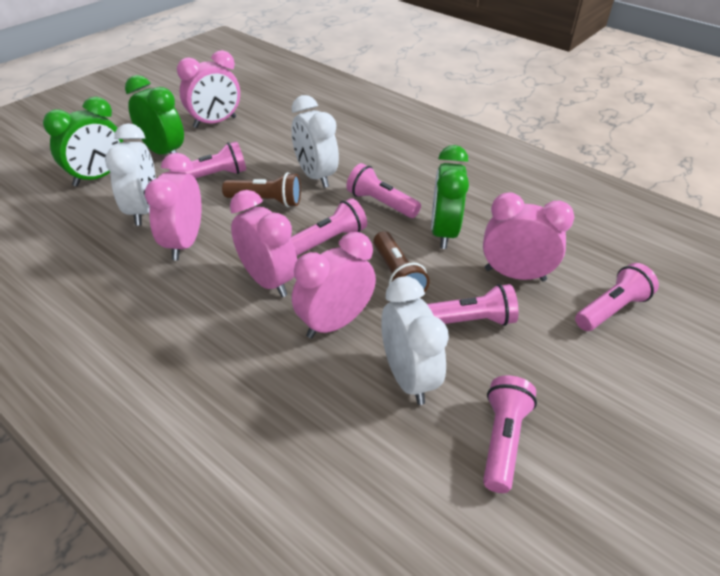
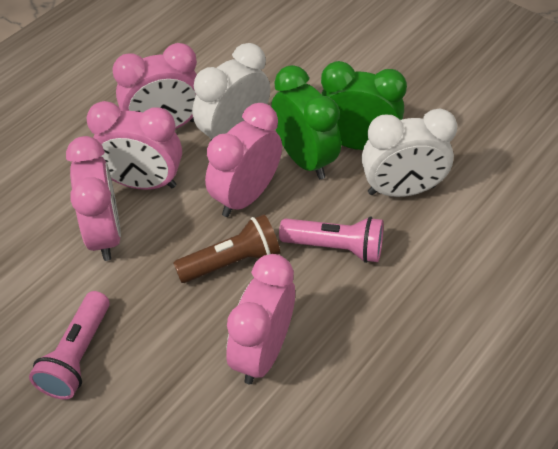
brown flashlight: 2 -> 1
green clock: 3 -> 2
pink flashlight: 6 -> 2
white clock: 3 -> 2

